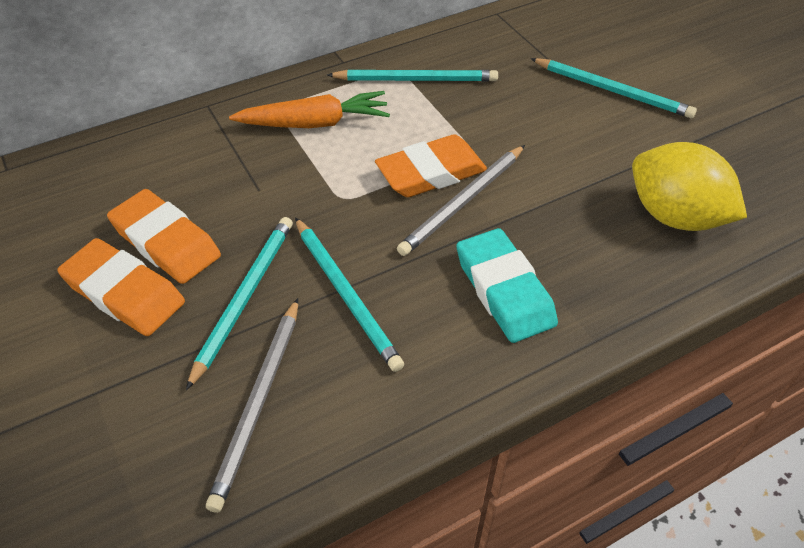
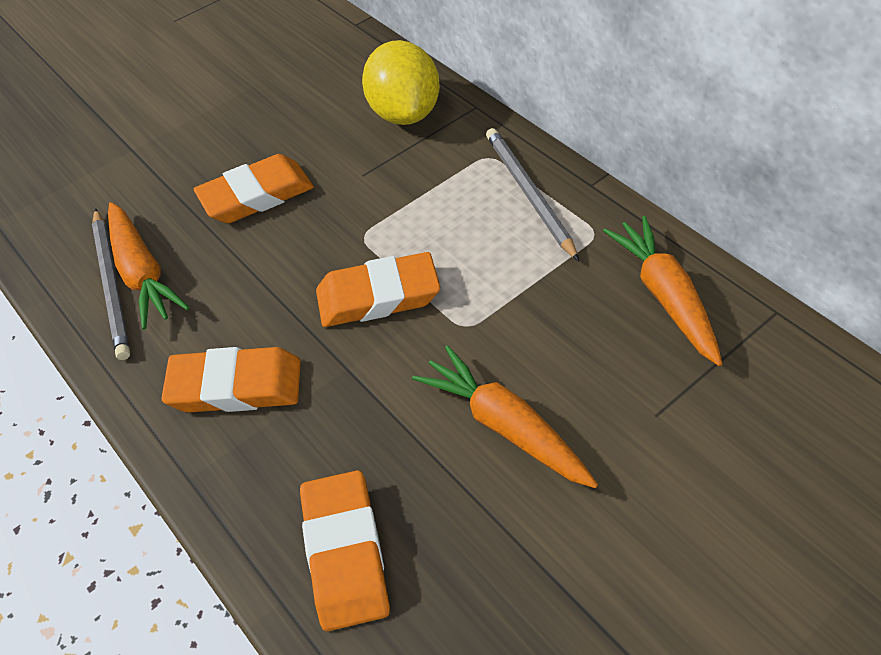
orange carrot: 1 -> 3
orange eraser: 3 -> 4
turquoise eraser: 1 -> 0
turquoise pencil: 4 -> 0

